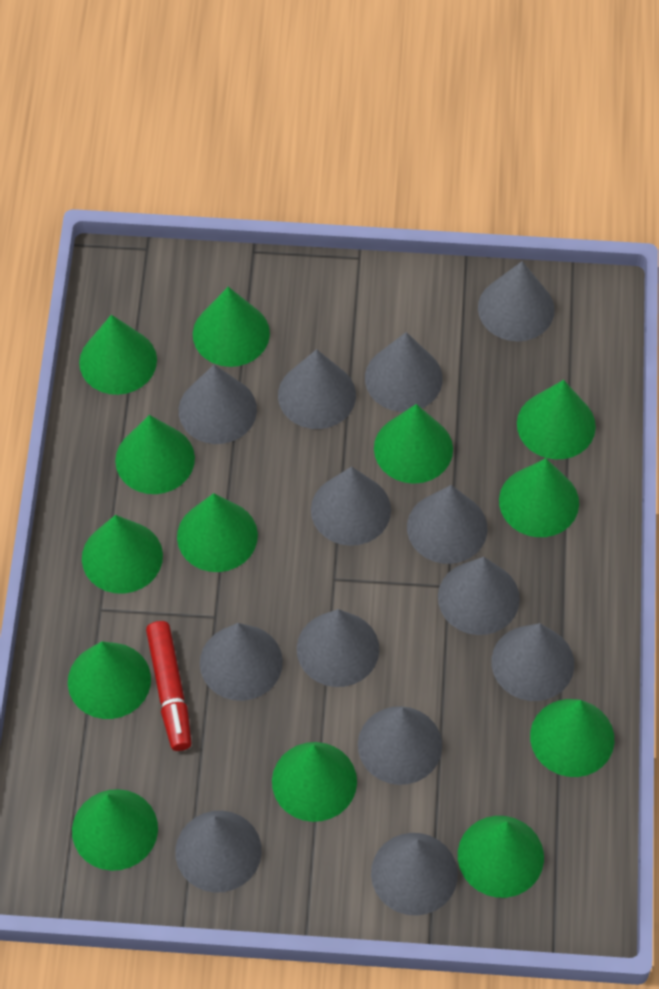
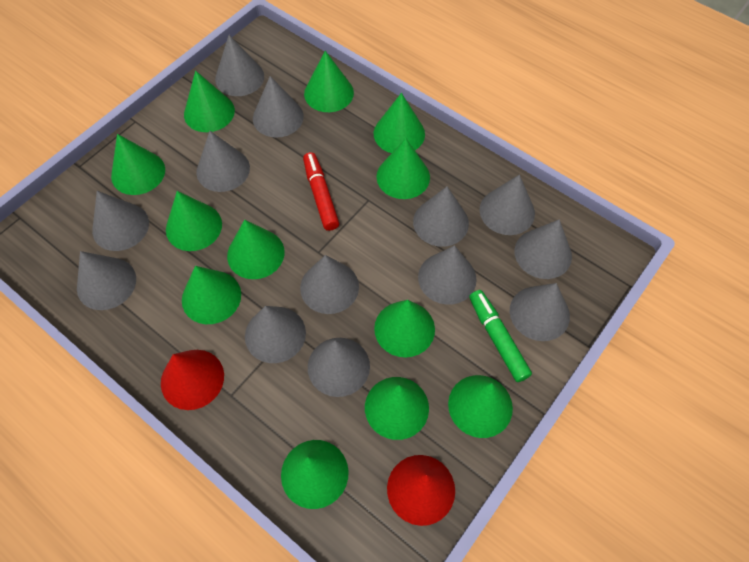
green cone: 13 -> 12
green marker: 0 -> 1
red cone: 0 -> 2

